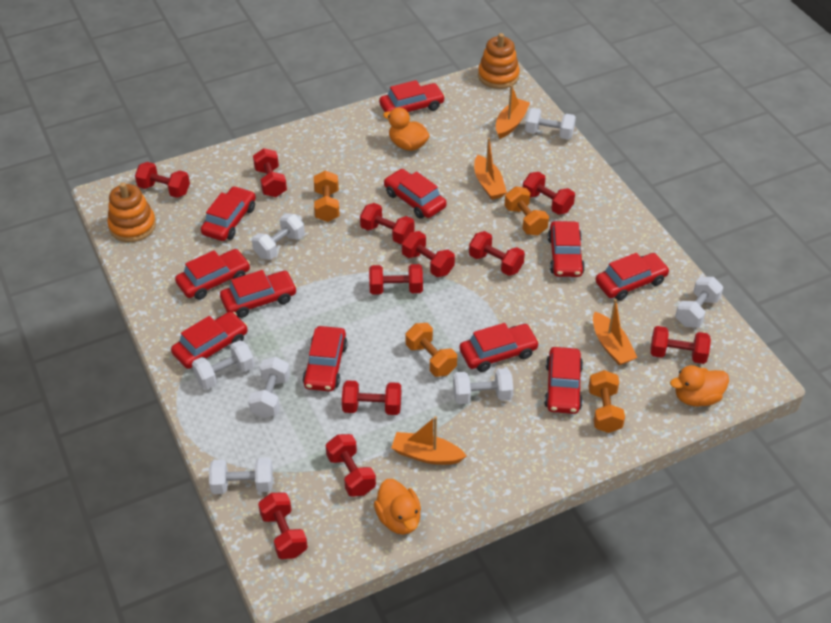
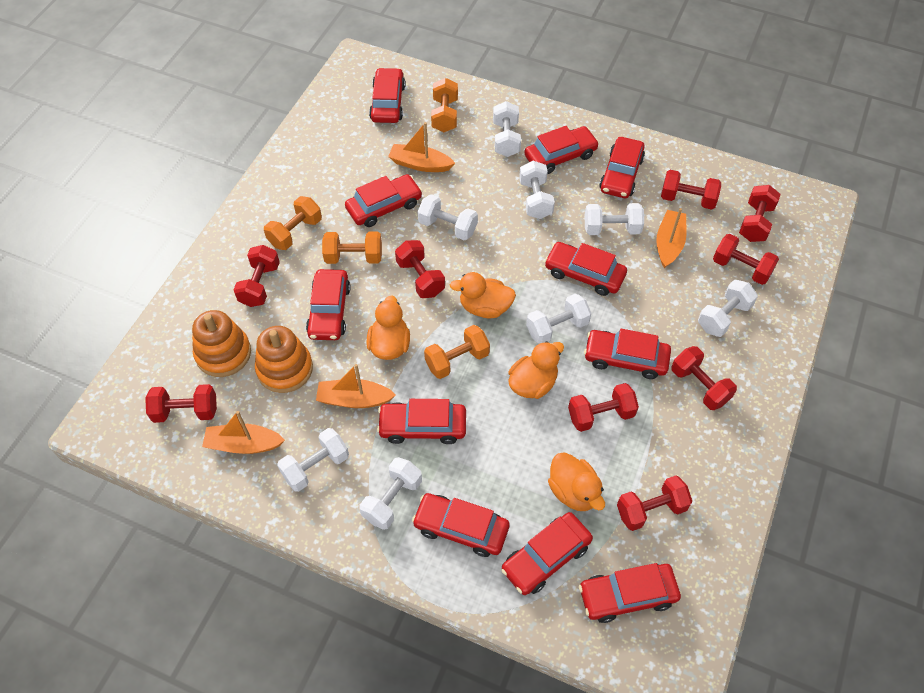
orange duck: 3 -> 4
red dumbbell: 11 -> 9
white dumbbell: 7 -> 8

